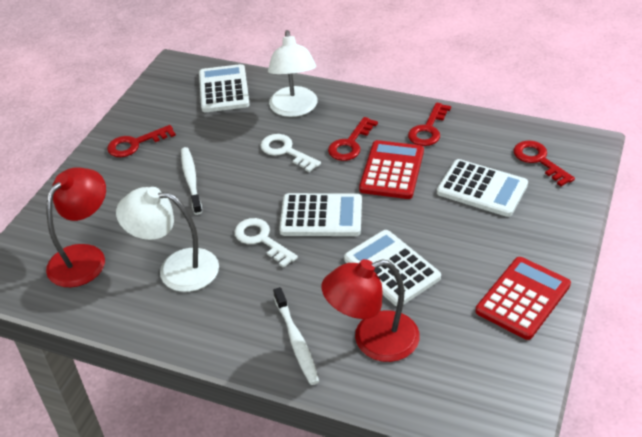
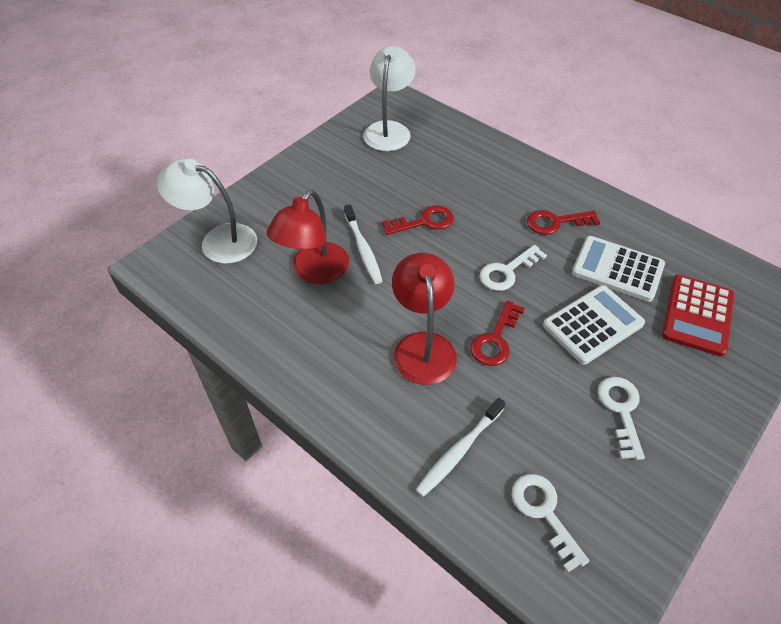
red calculator: 2 -> 1
red key: 4 -> 3
white calculator: 4 -> 2
white key: 2 -> 3

